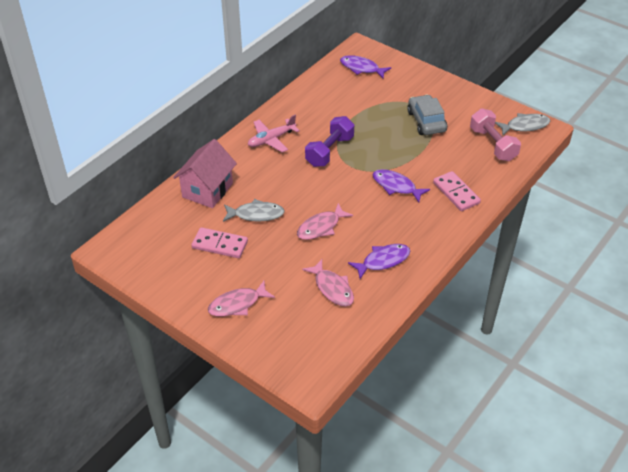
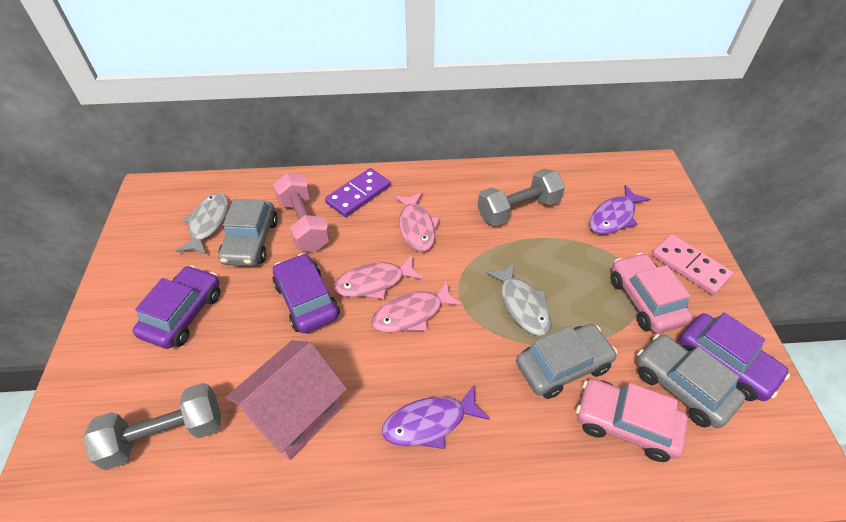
grey car: 1 -> 3
grey dumbbell: 0 -> 2
pink car: 0 -> 2
pink domino: 2 -> 1
pink plane: 1 -> 0
purple car: 0 -> 3
purple domino: 0 -> 1
purple dumbbell: 1 -> 0
purple fish: 3 -> 2

